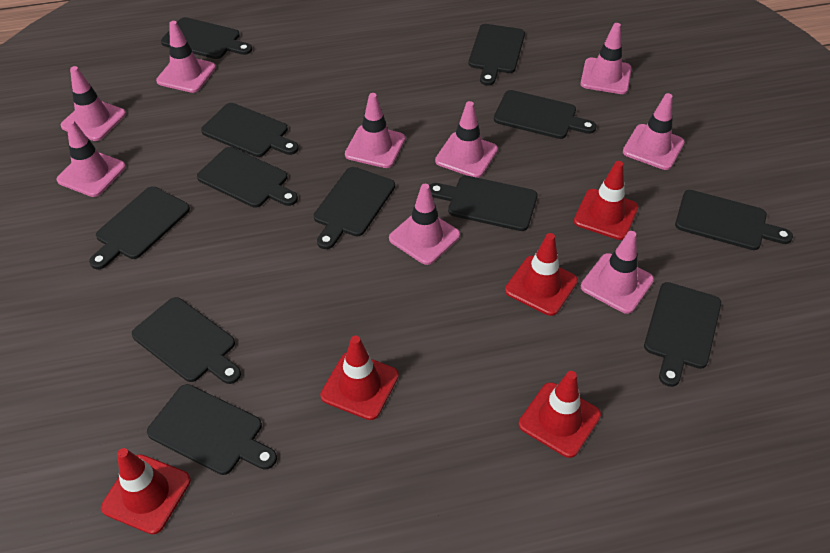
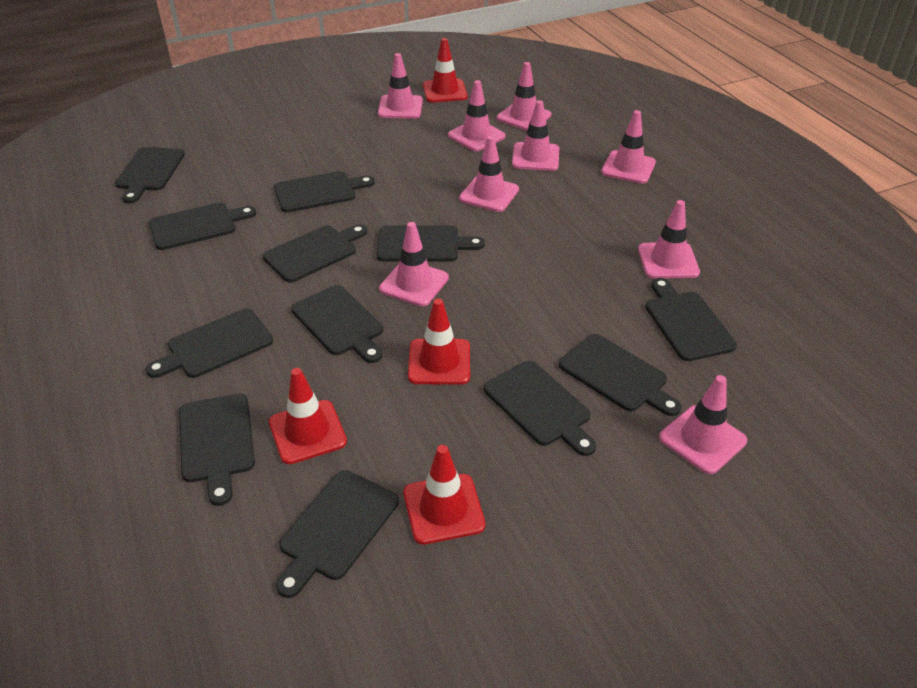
red traffic cone: 5 -> 4

